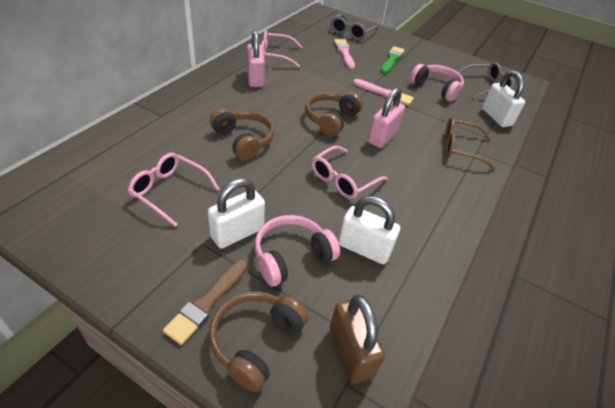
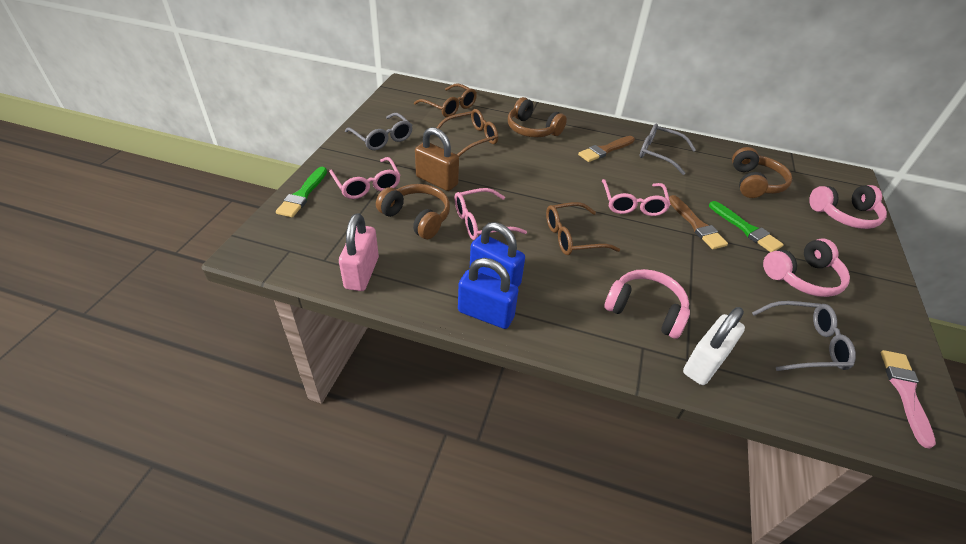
blue padlock: 0 -> 2
brown brush: 1 -> 2
brown glasses: 1 -> 3
green brush: 1 -> 2
grey glasses: 2 -> 3
pink brush: 2 -> 1
pink headphones: 2 -> 3
pink padlock: 2 -> 1
white padlock: 3 -> 1

